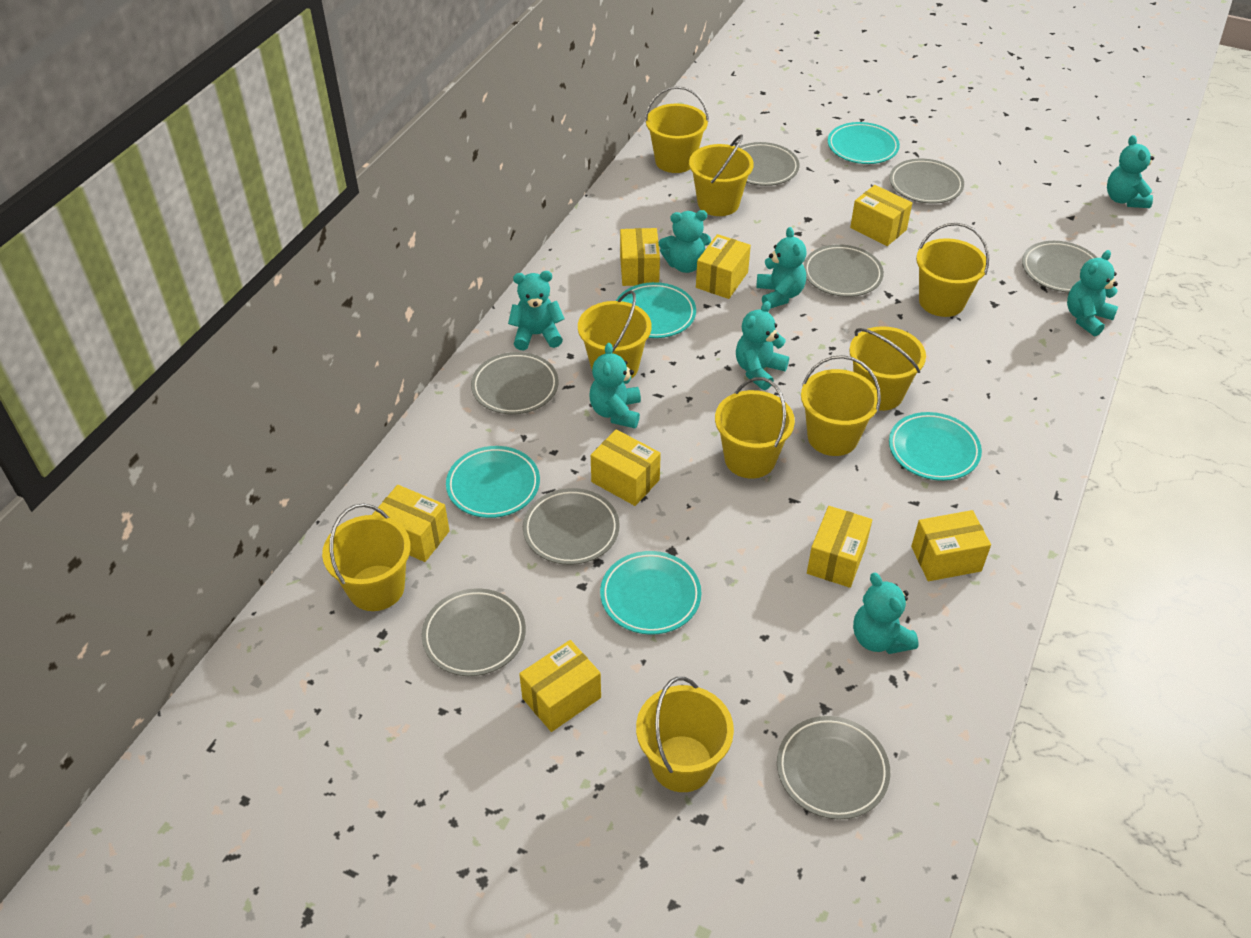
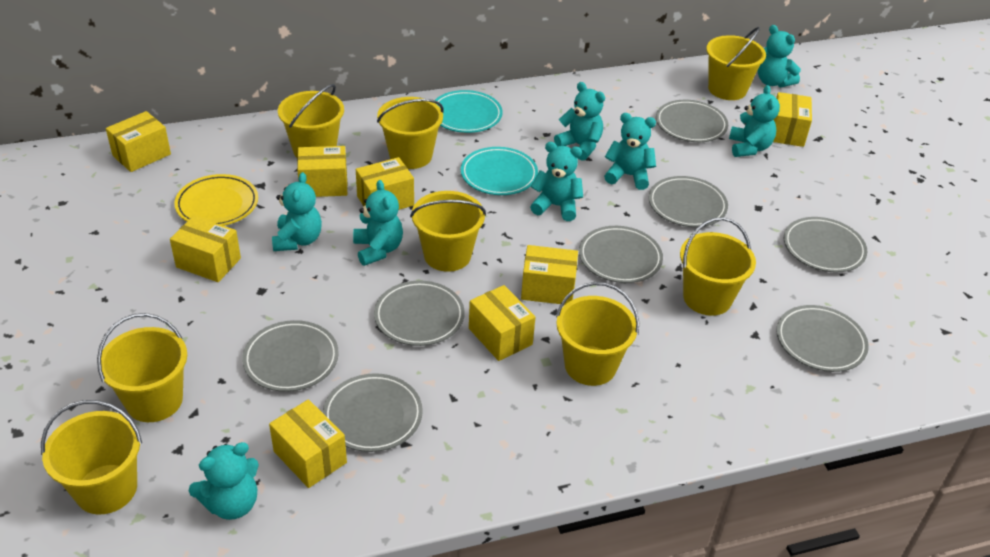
turquoise plate: 5 -> 2
yellow bucket: 9 -> 8
yellow plate: 0 -> 1

